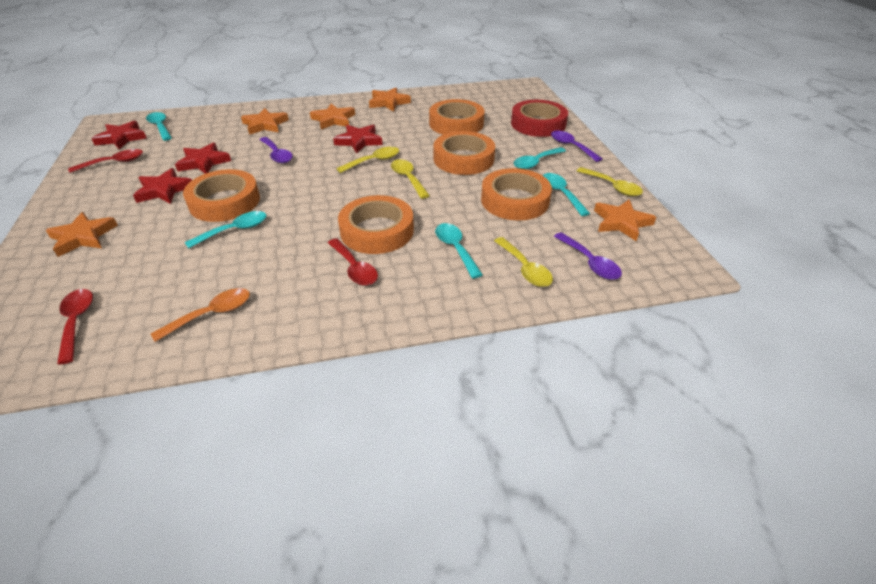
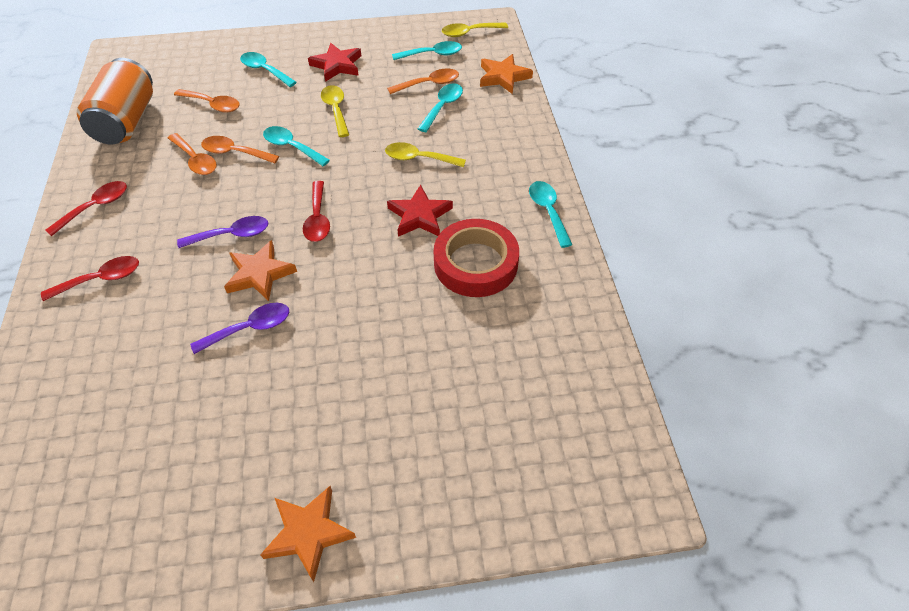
orange can: 0 -> 1
orange spoon: 1 -> 4
orange star: 5 -> 3
orange tape: 5 -> 0
purple spoon: 3 -> 2
red star: 4 -> 2
yellow spoon: 4 -> 3

